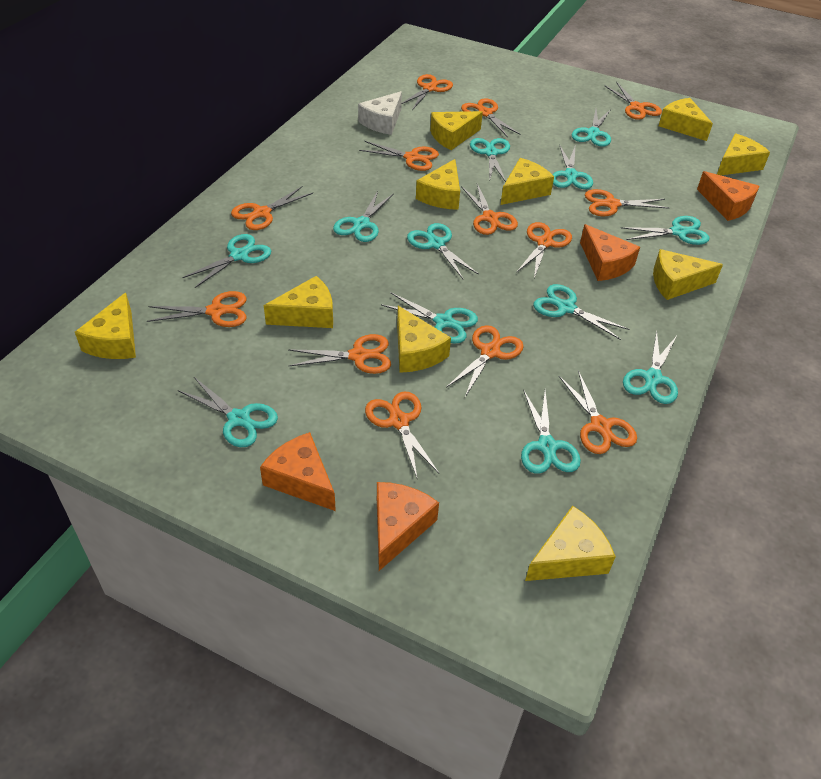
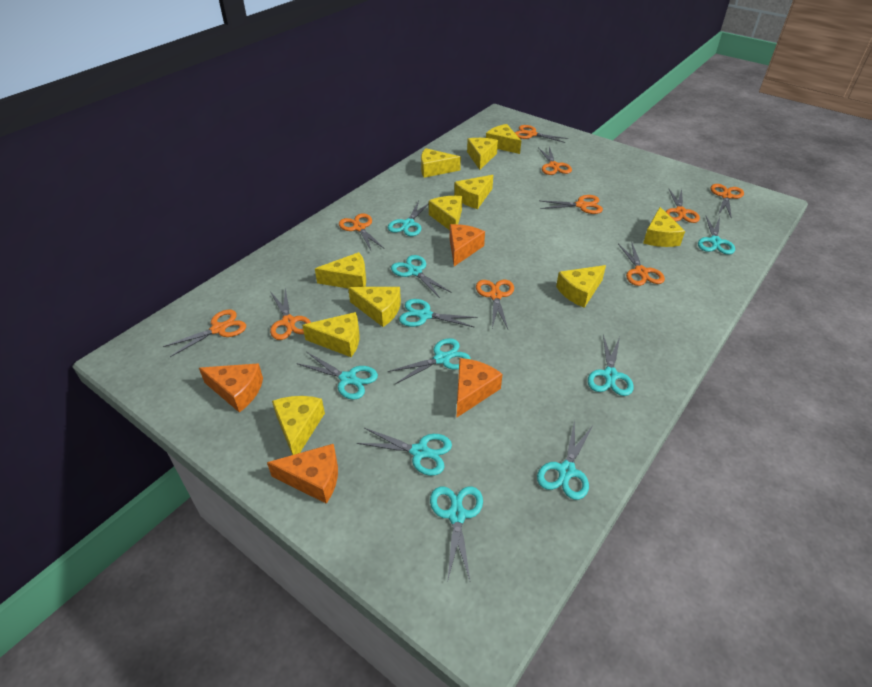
orange scissors: 13 -> 10
turquoise scissors: 12 -> 10
white cheese: 1 -> 0
yellow cheese: 10 -> 11

